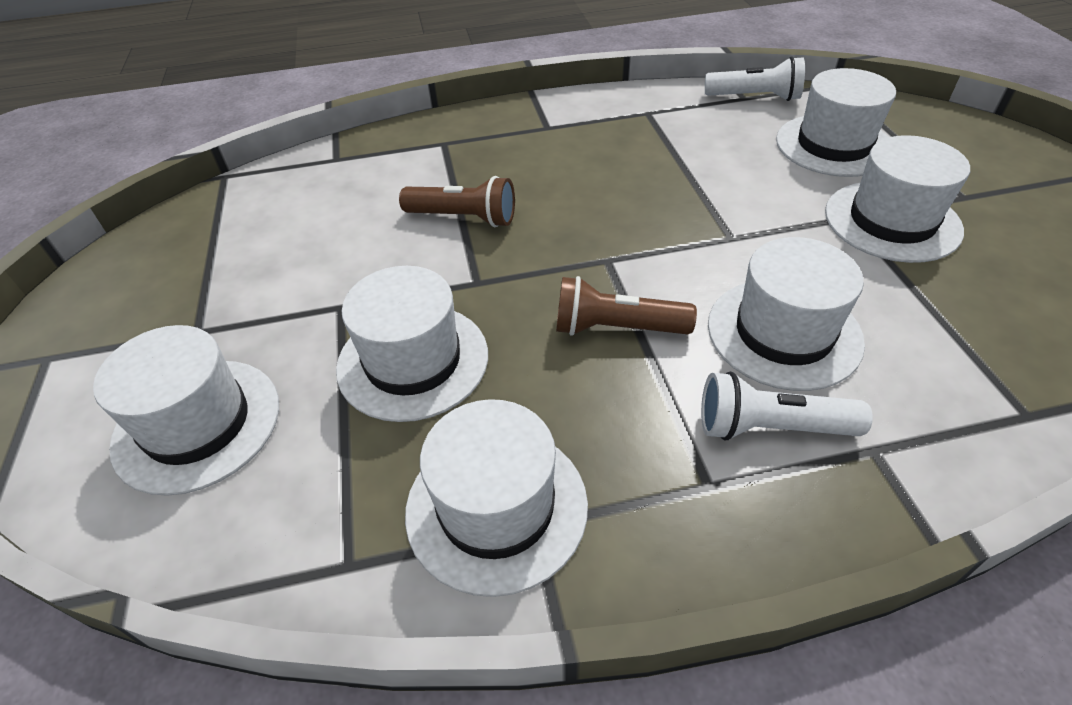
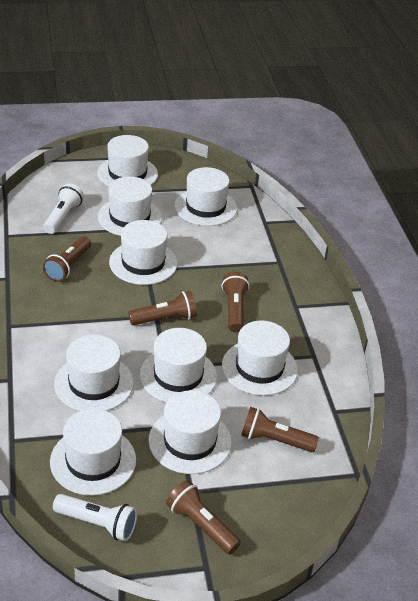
brown flashlight: 2 -> 5
white hat: 6 -> 9

